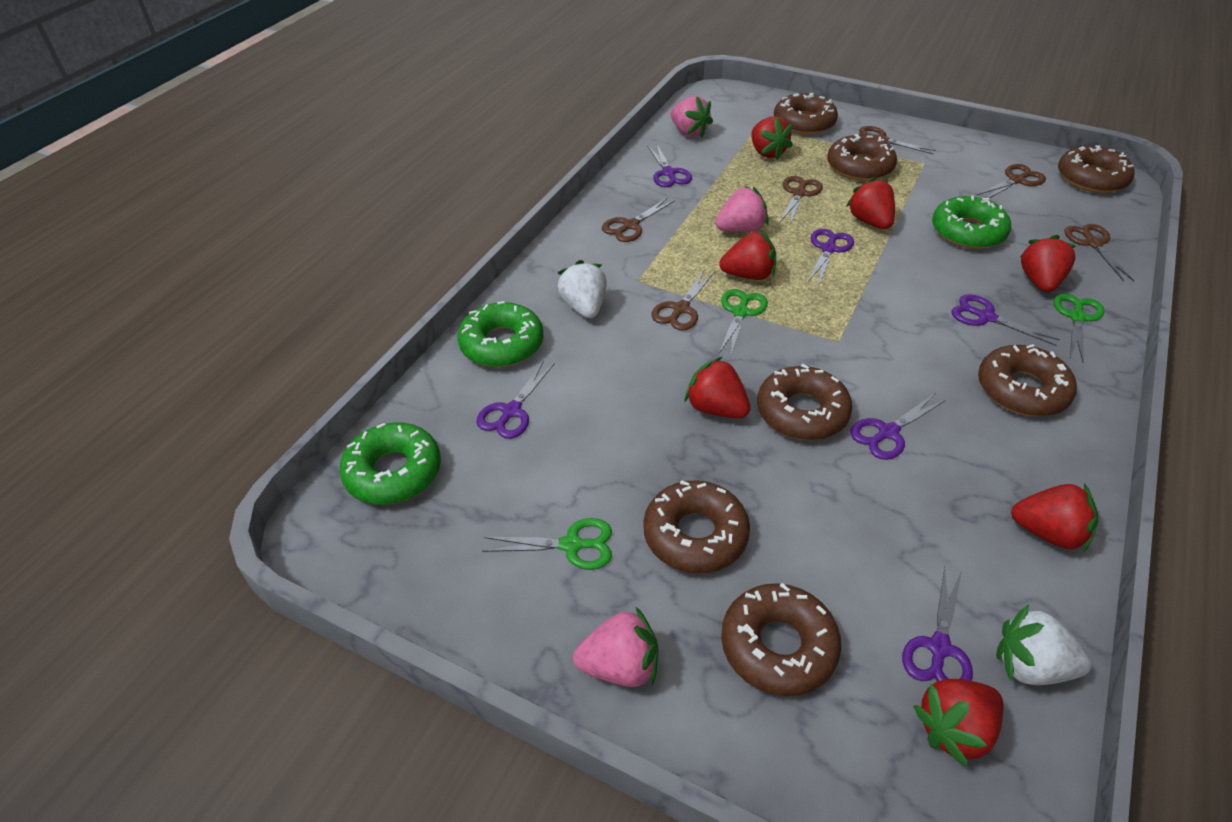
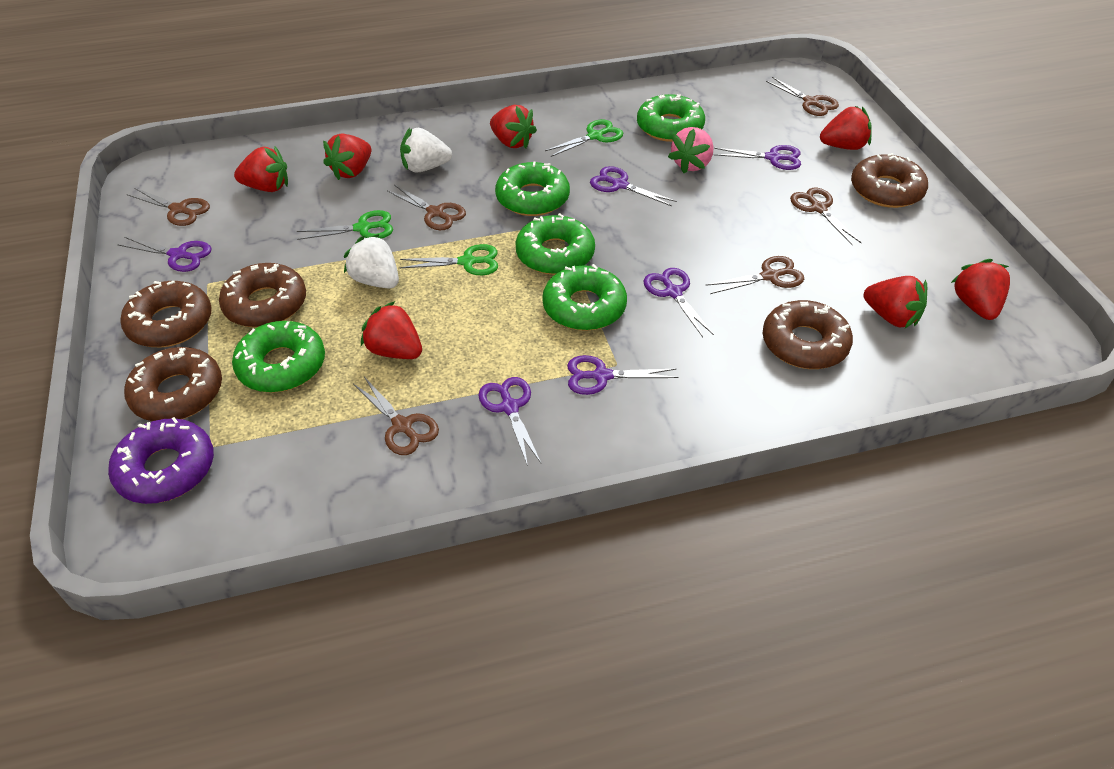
brown donut: 7 -> 5
green donut: 3 -> 5
pink strawberry: 3 -> 1
purple donut: 0 -> 1

